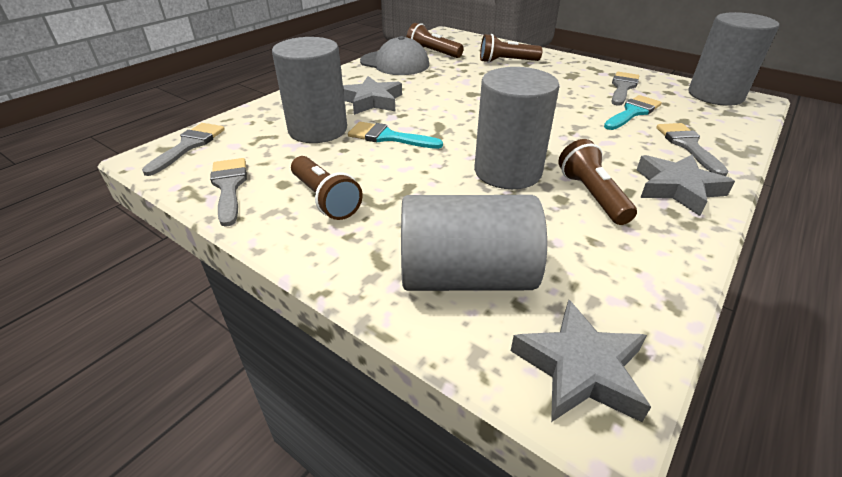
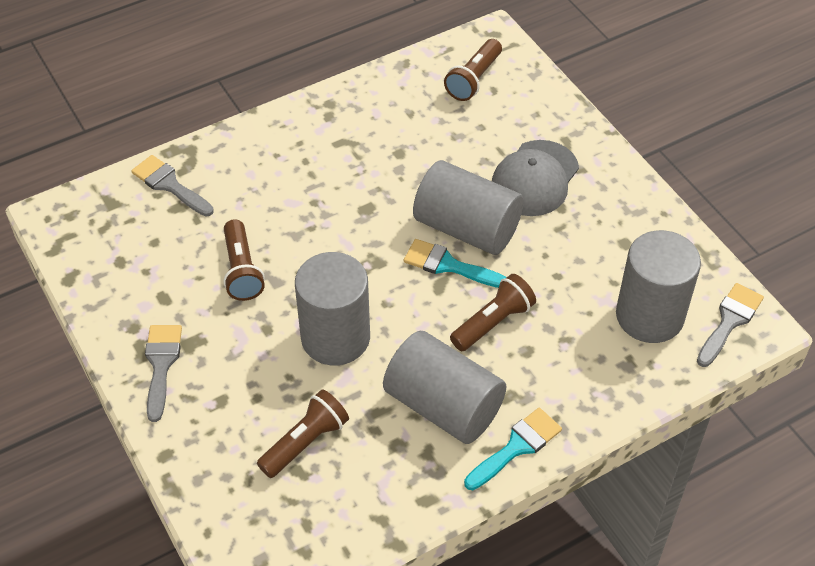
grey brush: 4 -> 3
grey star: 3 -> 0

